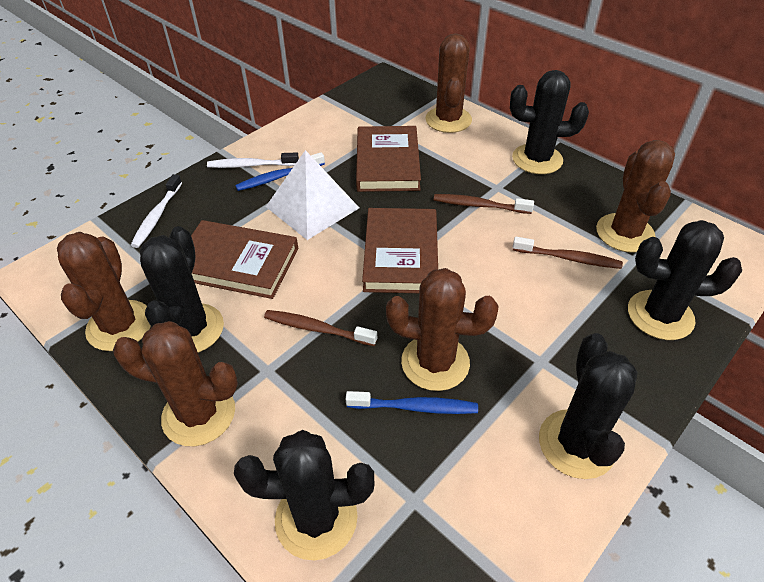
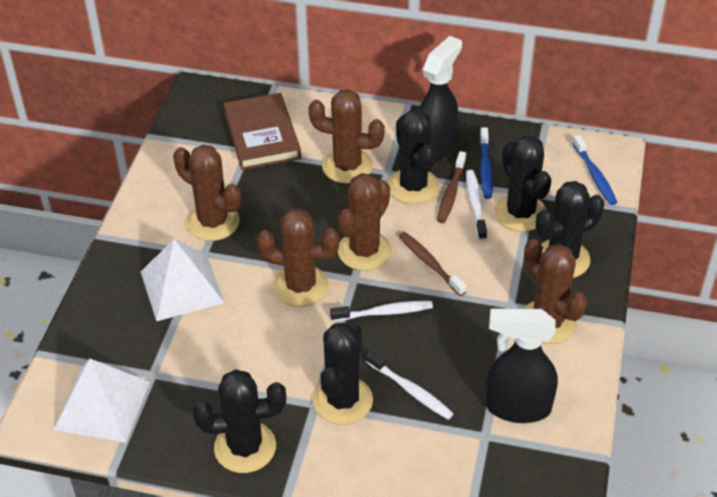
black spray bottle: 0 -> 2
brown book: 3 -> 1
brown toothbrush: 3 -> 2
white pyramid: 1 -> 2
white toothbrush: 2 -> 3

